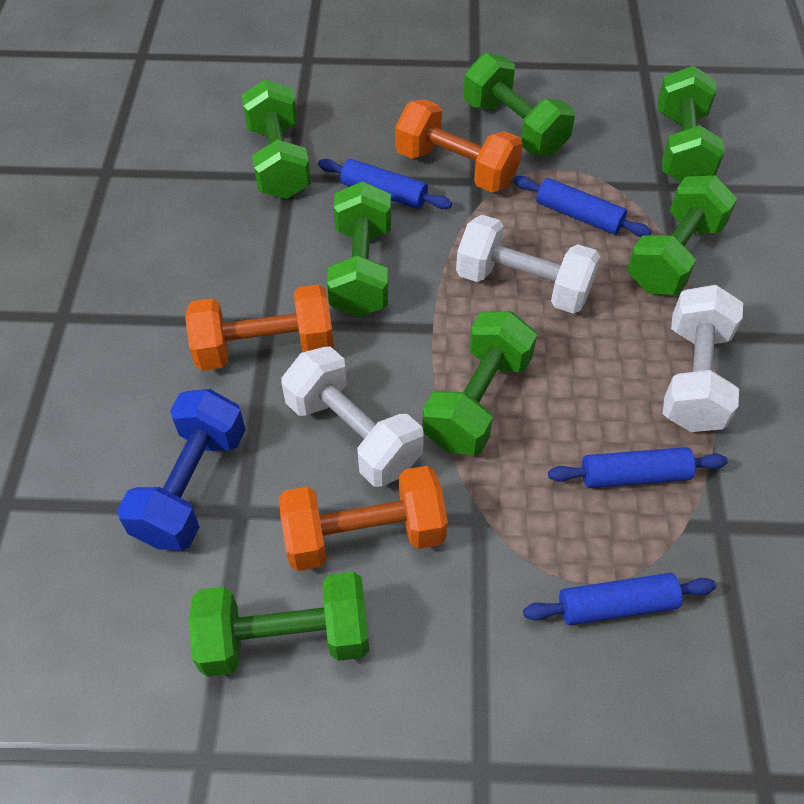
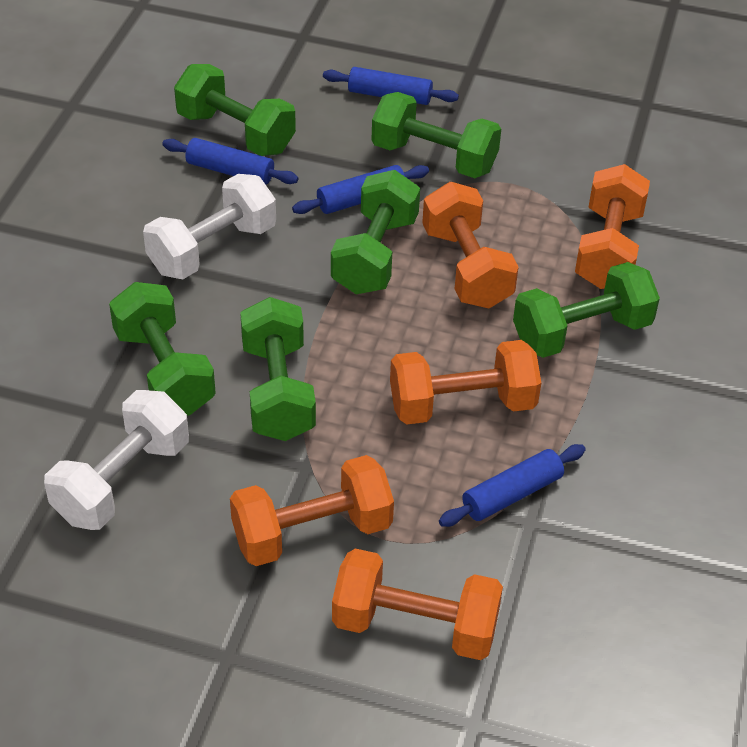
blue dumbbell: 1 -> 0
green dumbbell: 7 -> 6
orange dumbbell: 3 -> 5
white dumbbell: 3 -> 2

